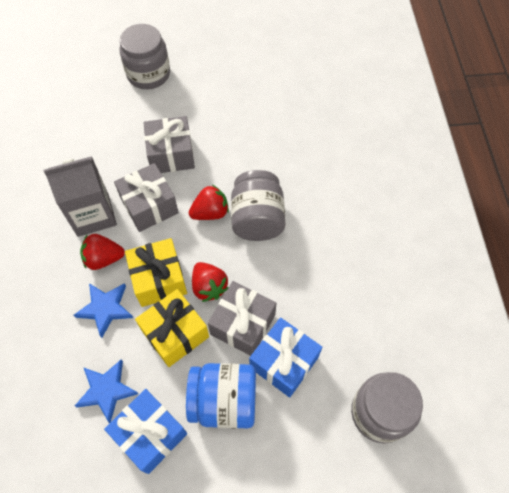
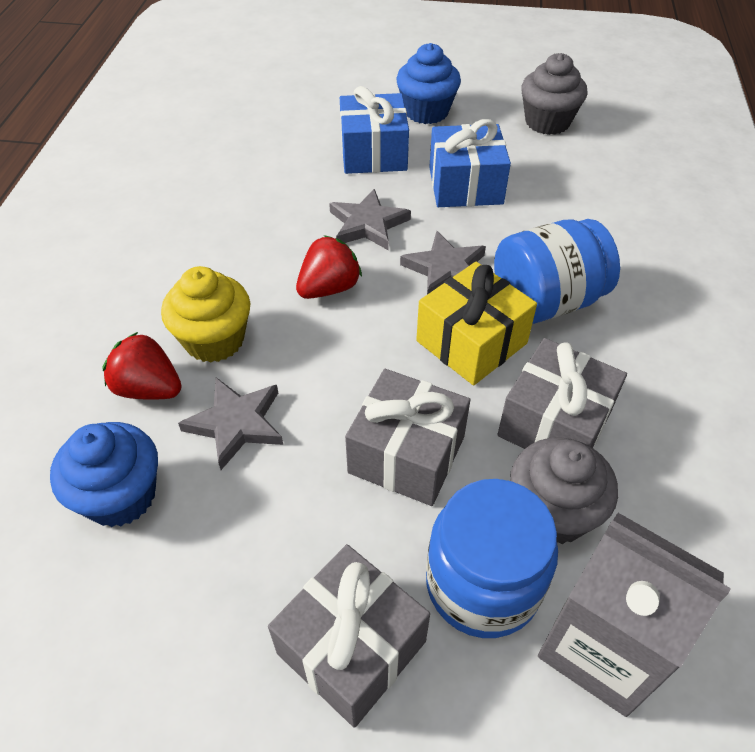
blue cupcake: 0 -> 2
blue jar: 1 -> 2
blue star: 2 -> 0
grey cupcake: 0 -> 2
grey jar: 3 -> 0
grey star: 0 -> 3
red strawberry: 3 -> 2
yellow cupcake: 0 -> 1
yellow gift: 2 -> 1

